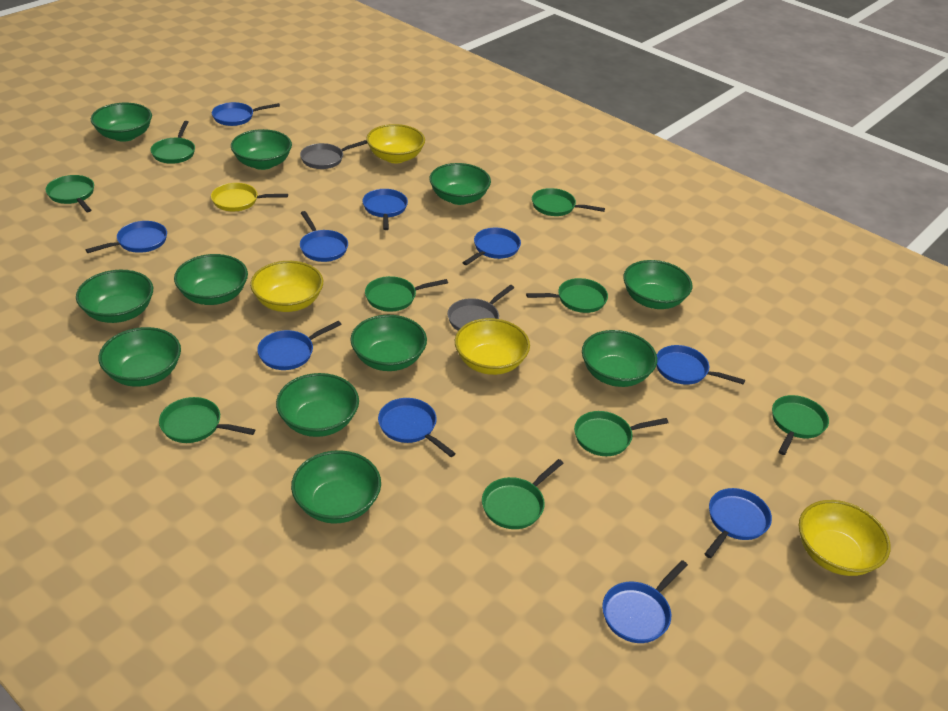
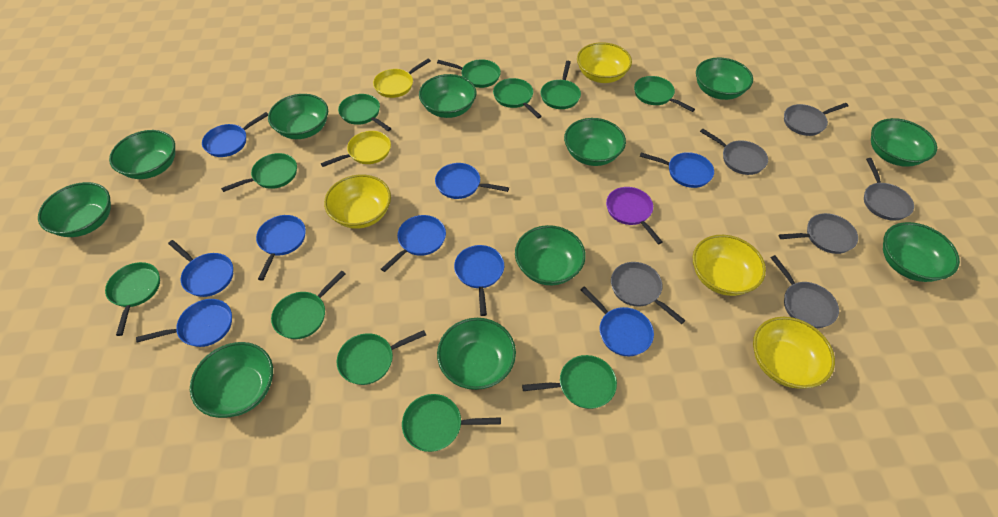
blue pan: 10 -> 9
green pan: 9 -> 11
grey pan: 2 -> 6
purple pan: 0 -> 1
yellow pan: 1 -> 2

